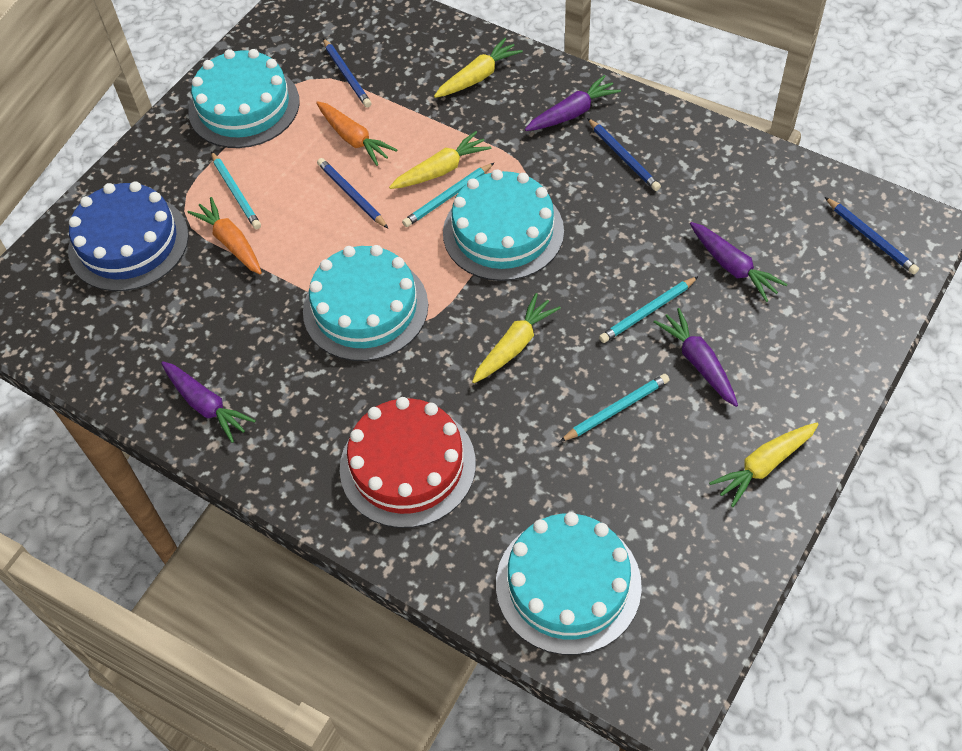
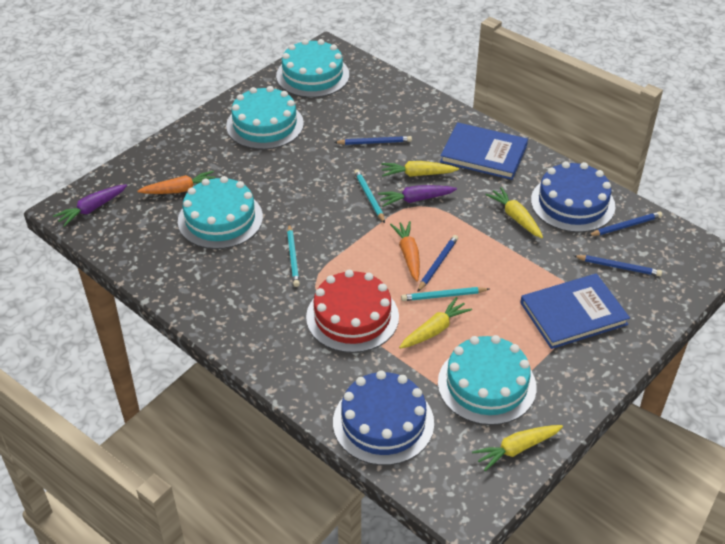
blue book: 0 -> 2
blue cake: 1 -> 2
purple carrot: 4 -> 2
turquoise pencil: 4 -> 3

